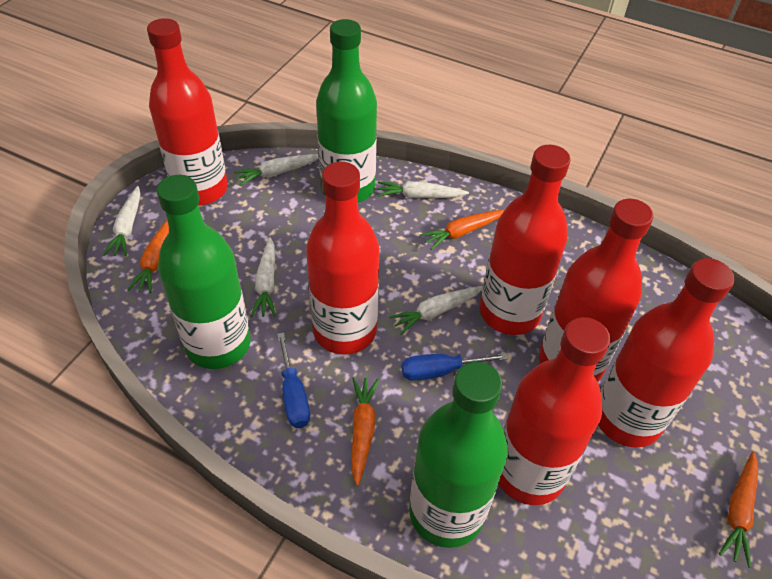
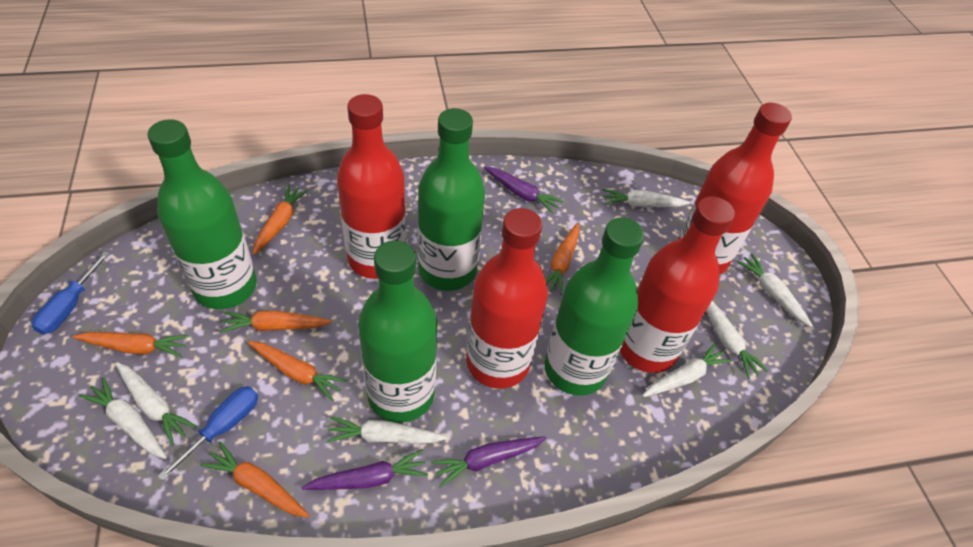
green bottle: 3 -> 4
orange carrot: 4 -> 6
purple carrot: 0 -> 3
red bottle: 6 -> 4
white carrot: 5 -> 7

